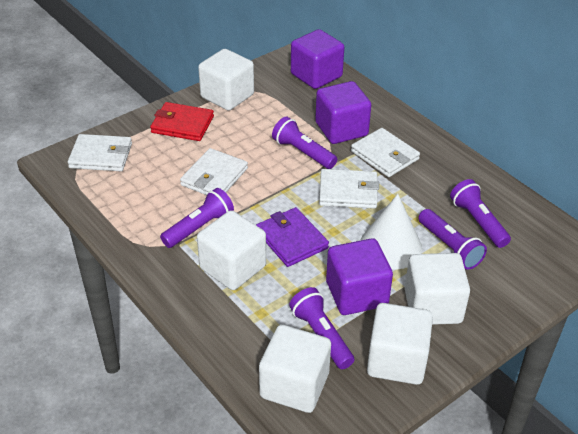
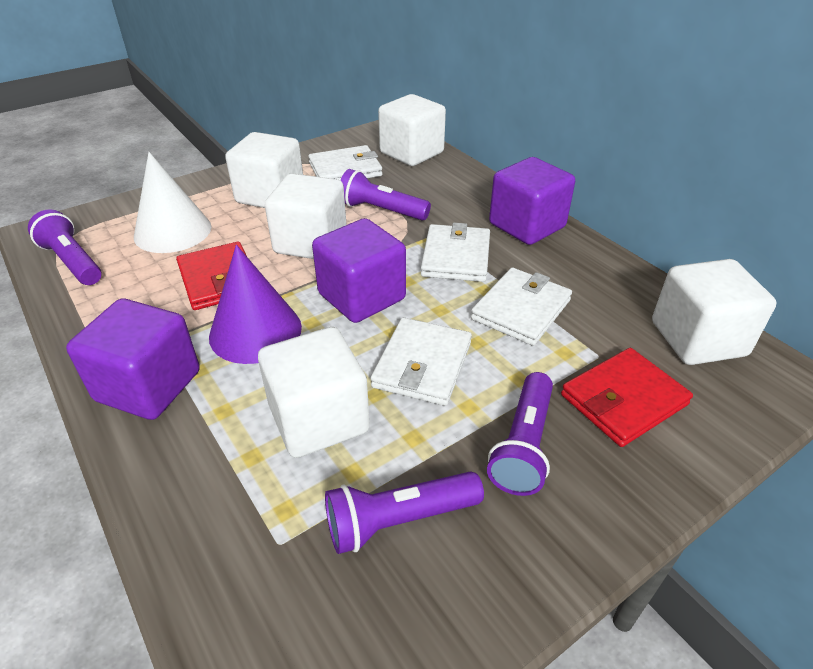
purple cone: 0 -> 1
purple flashlight: 5 -> 4
purple wallet: 1 -> 0
red wallet: 1 -> 2

